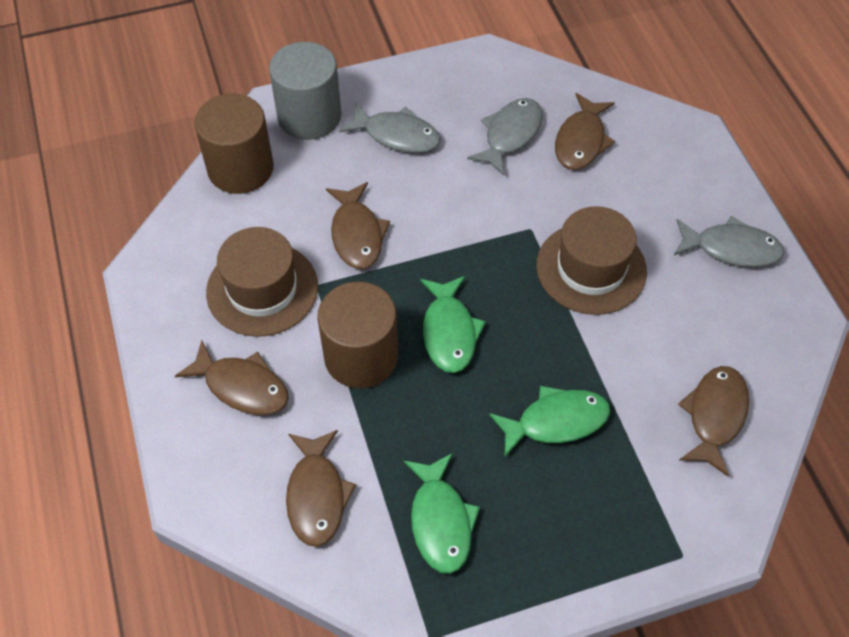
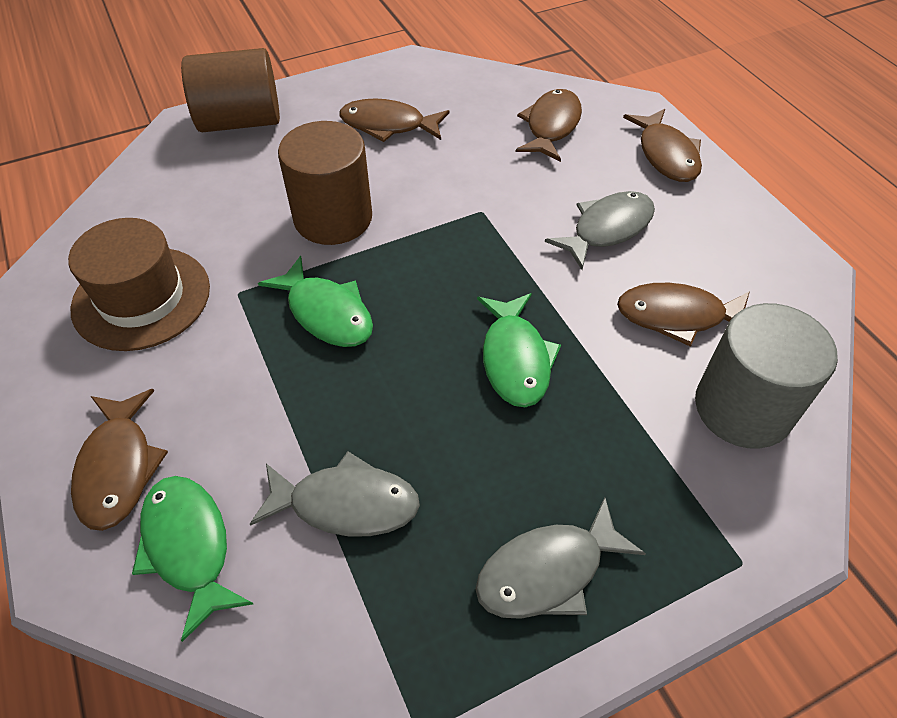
brown hat: 2 -> 1

